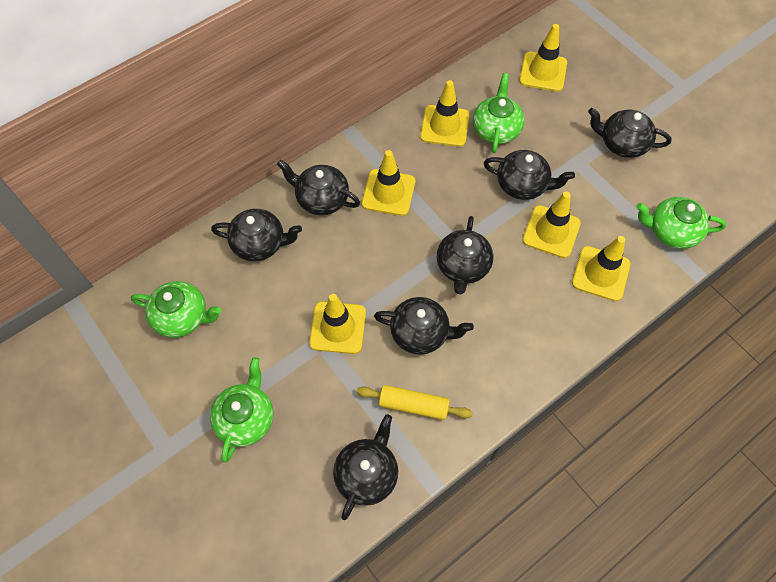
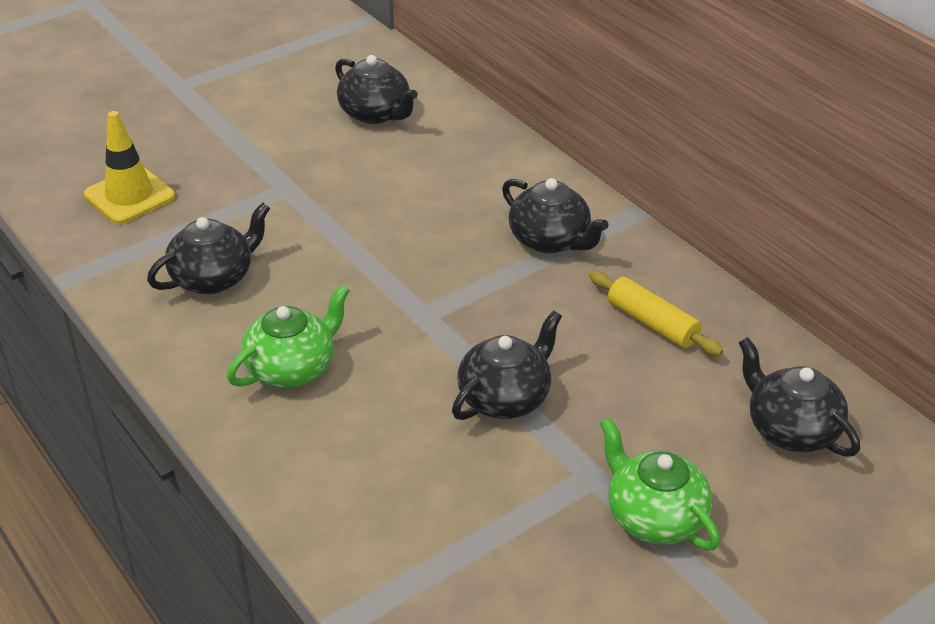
black teapot: 7 -> 5
green teapot: 4 -> 2
yellow traffic cone: 6 -> 1

